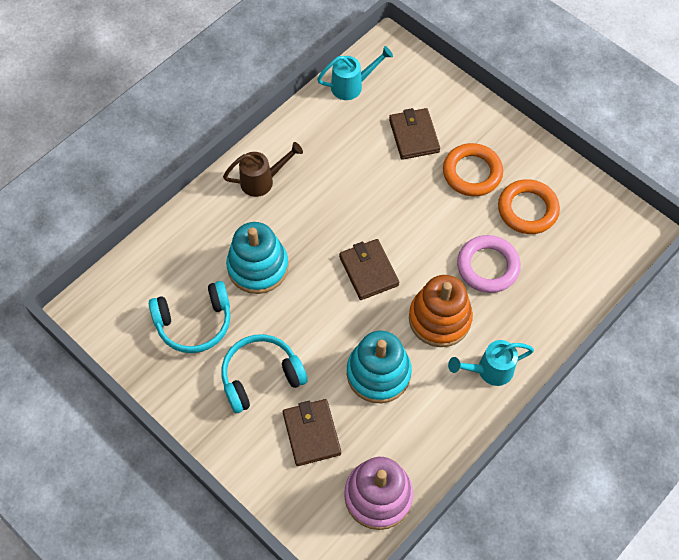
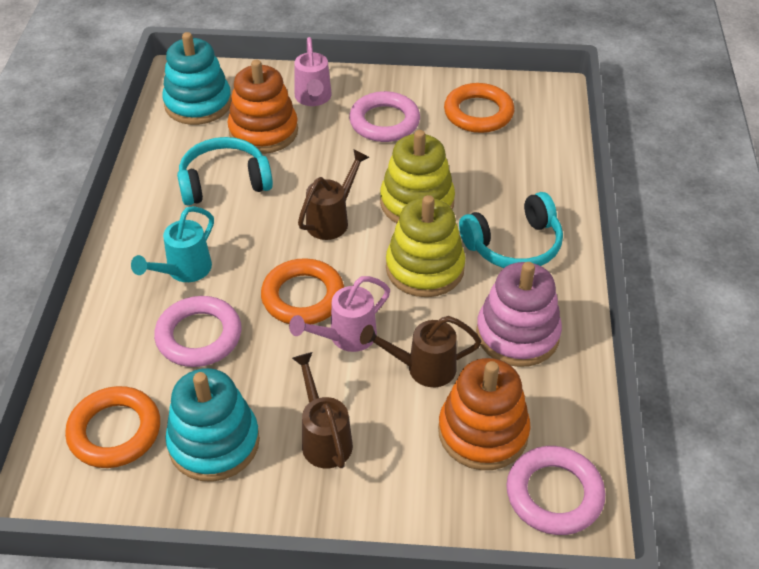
brown wallet: 3 -> 0
brown watering can: 1 -> 3
orange ring: 2 -> 3
orange stacking toy: 1 -> 2
pink ring: 1 -> 3
pink watering can: 0 -> 2
turquoise watering can: 2 -> 1
yellow stacking toy: 0 -> 2

